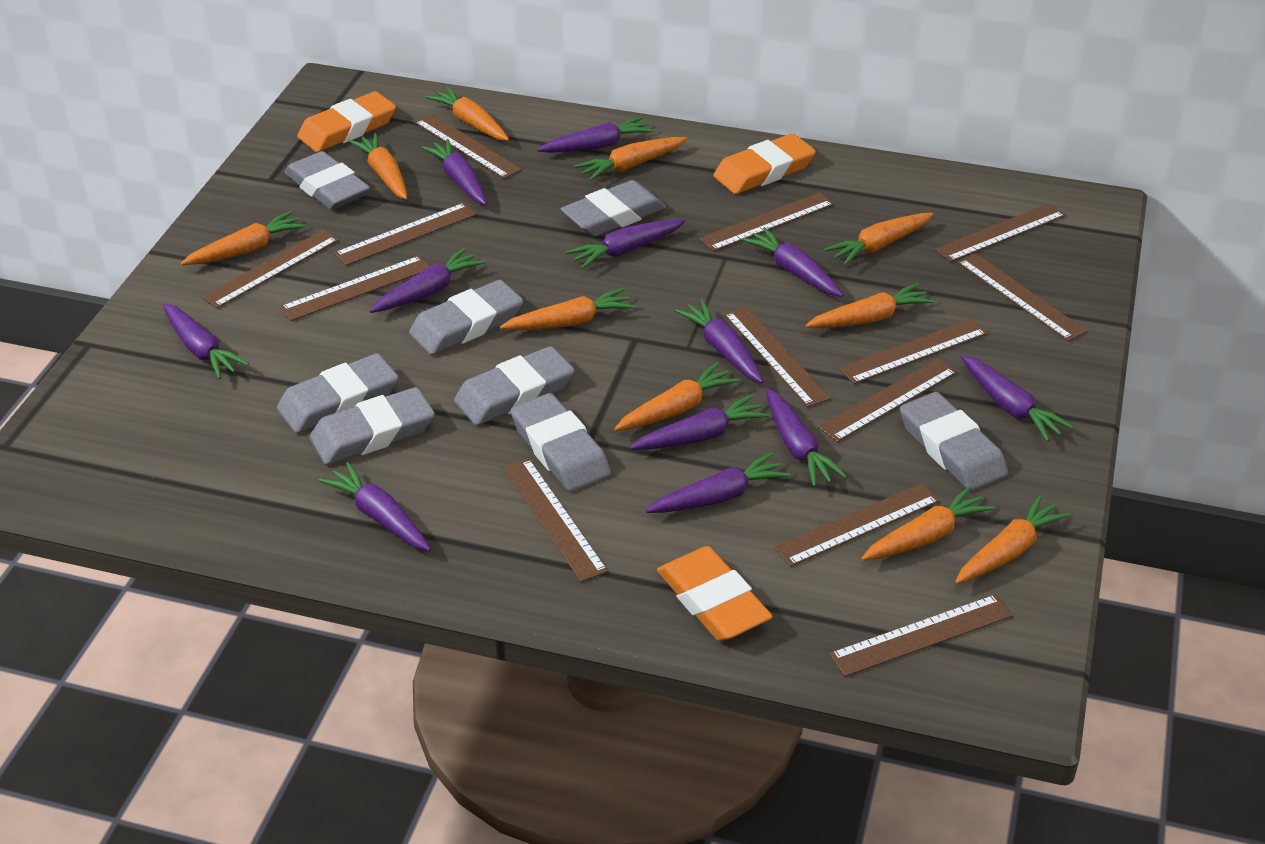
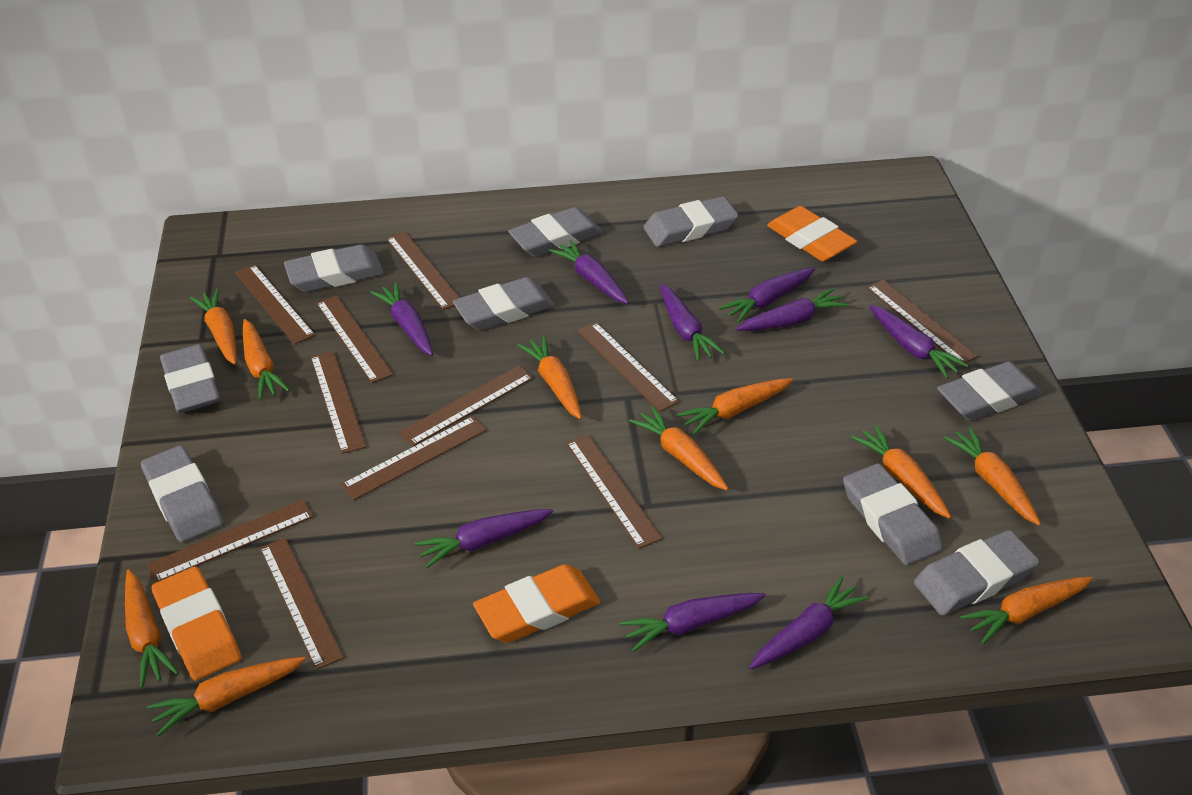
brown ruler: 13 -> 11
grey eraser: 8 -> 9
purple carrot: 12 -> 9

